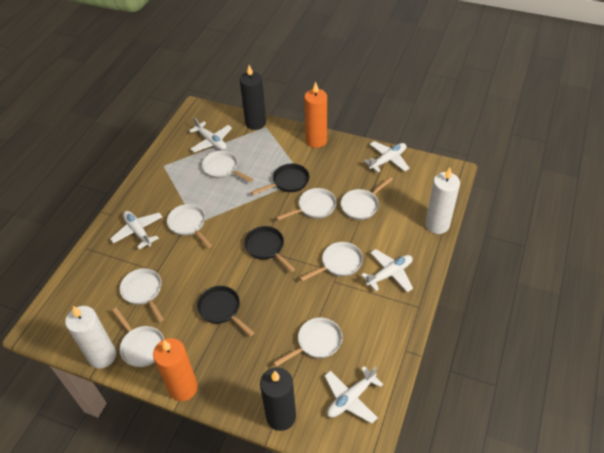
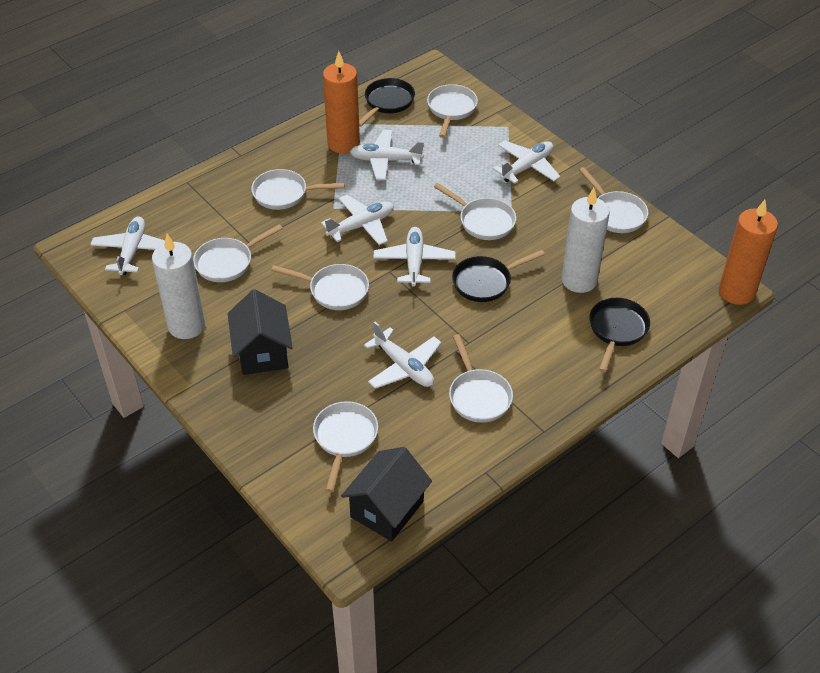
black candle: 2 -> 0
black house: 0 -> 2
white plane: 5 -> 6

